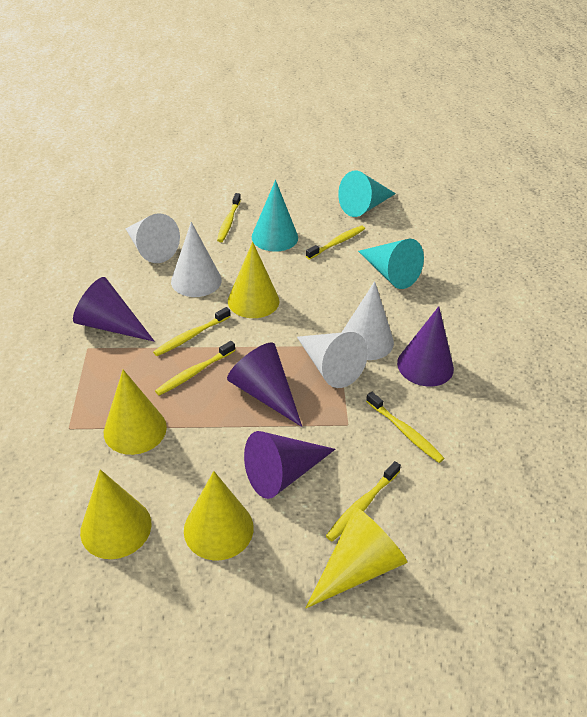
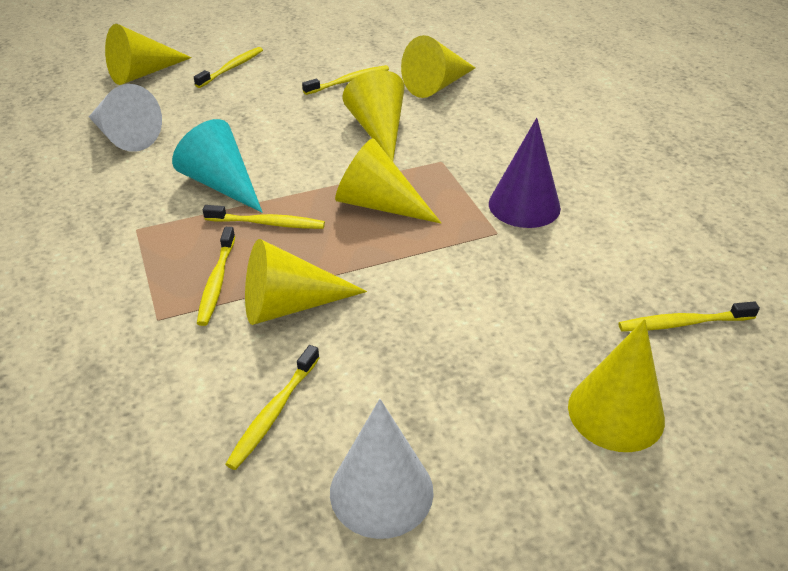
purple cone: 4 -> 1
turquoise cone: 3 -> 1
white cone: 4 -> 2
yellow cone: 5 -> 6

